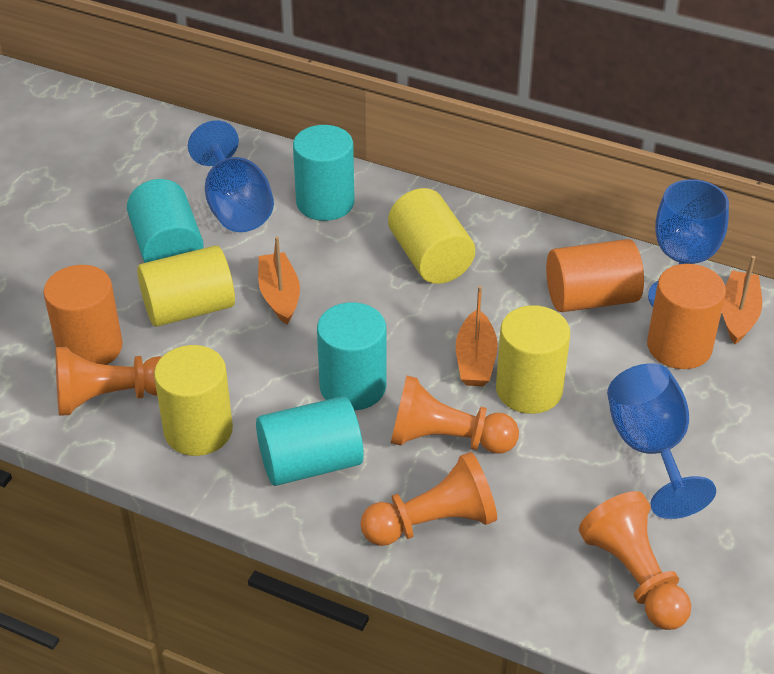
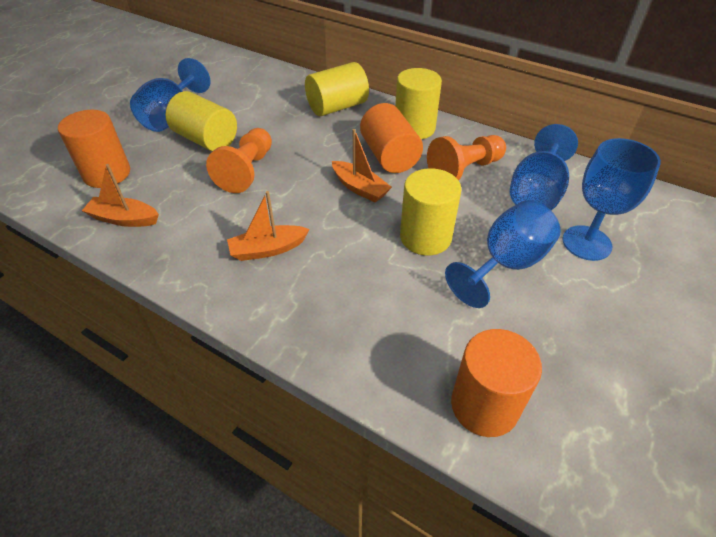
blue goblet: 3 -> 4
orange pawn: 4 -> 2
turquoise cylinder: 4 -> 0

